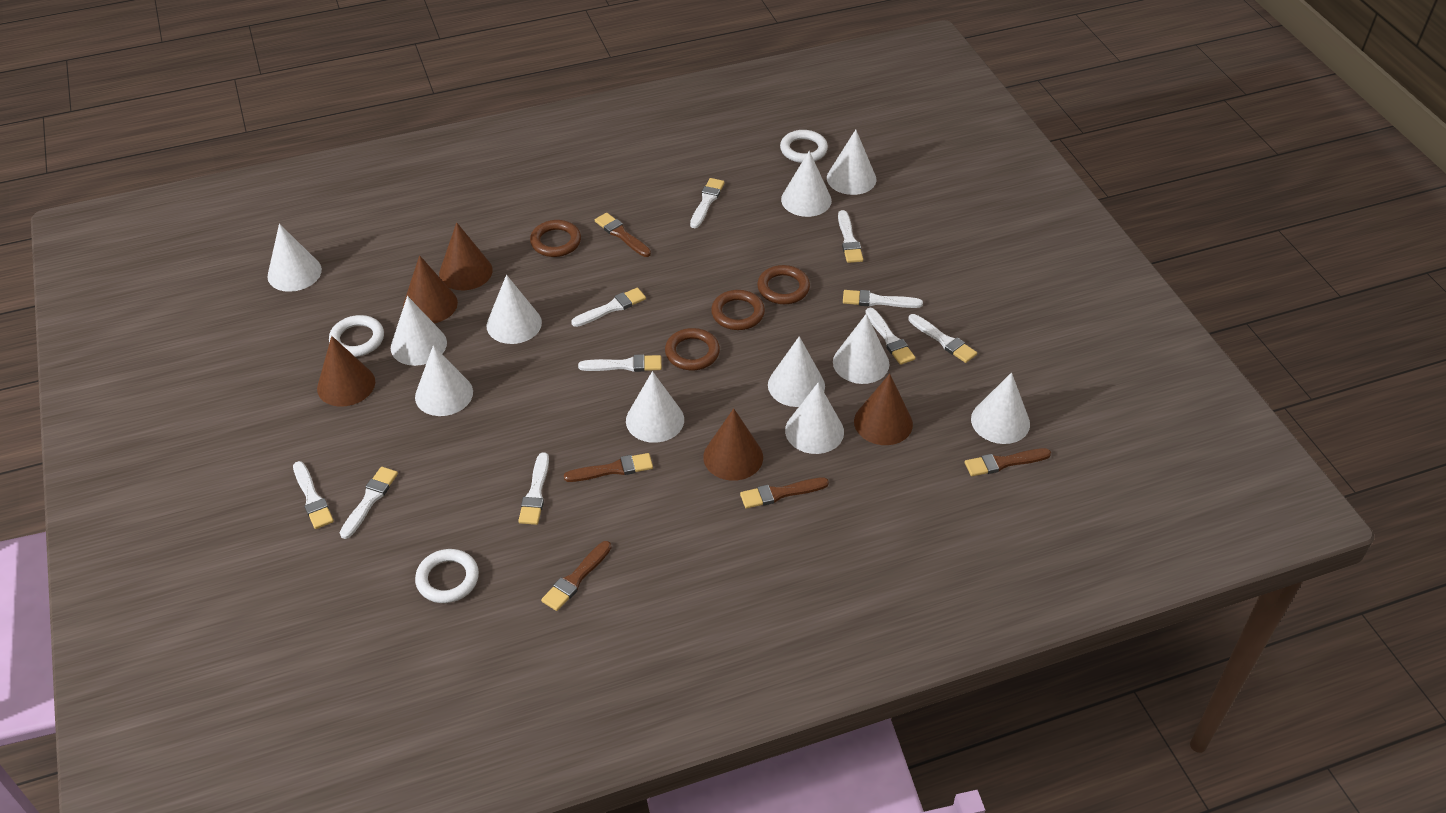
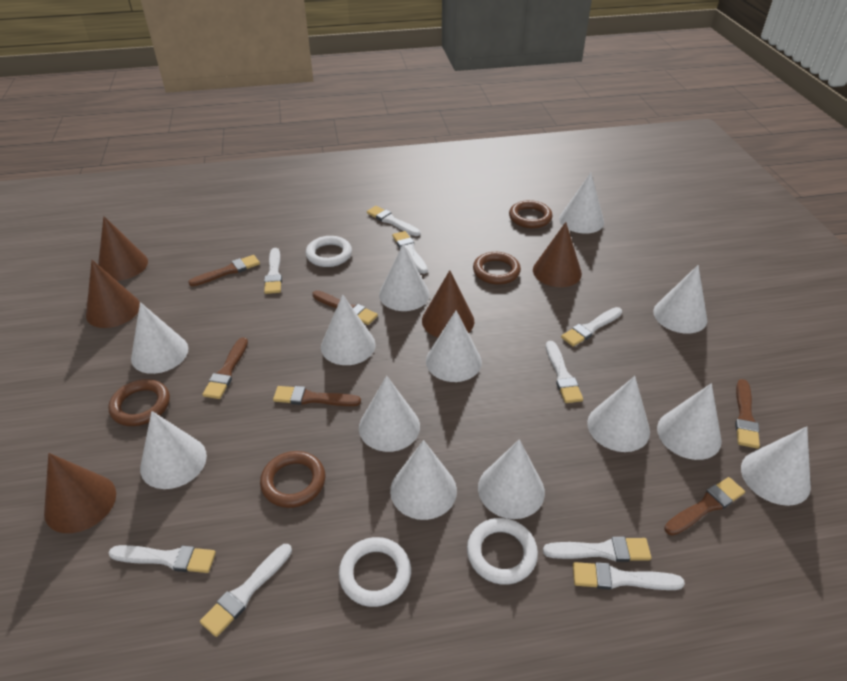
brown brush: 5 -> 6
white brush: 10 -> 9
white cone: 11 -> 13

